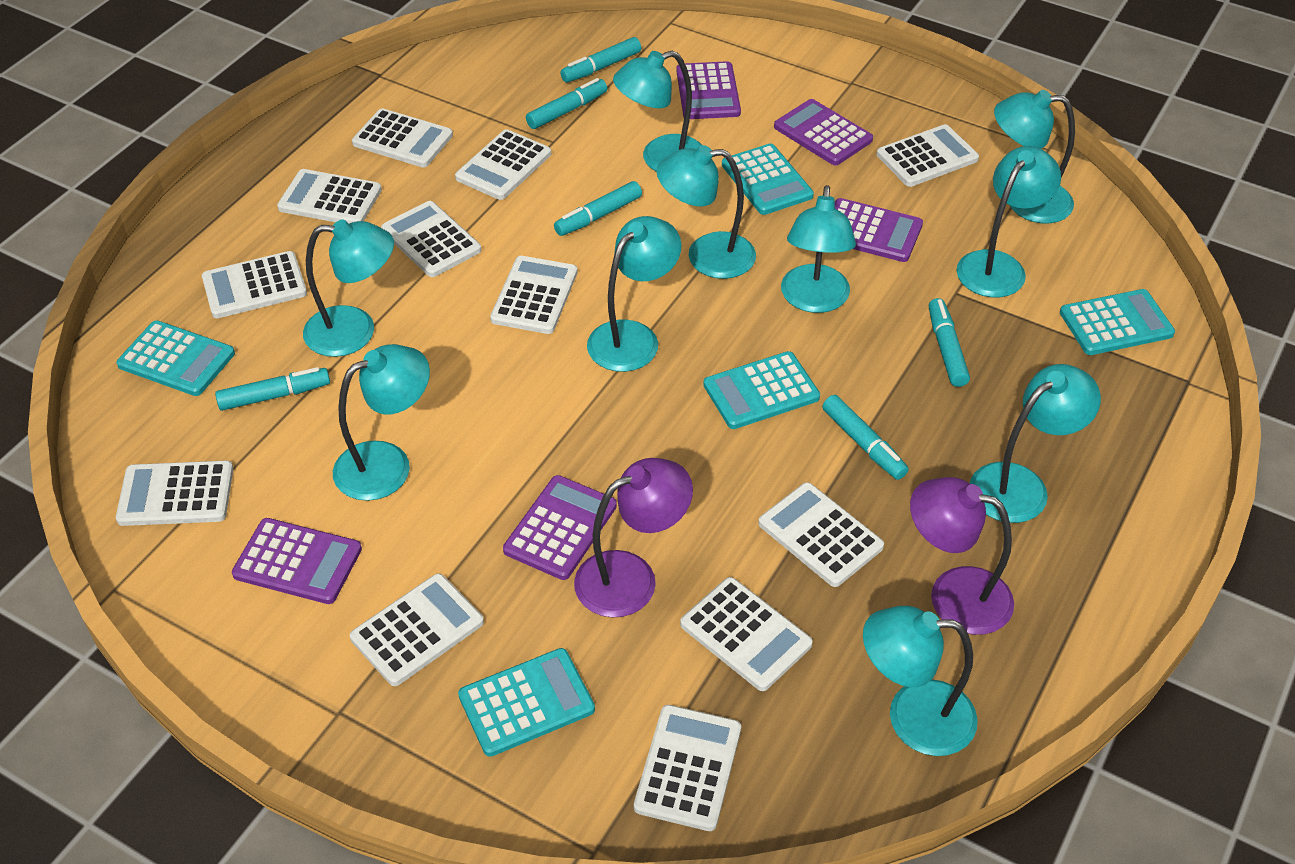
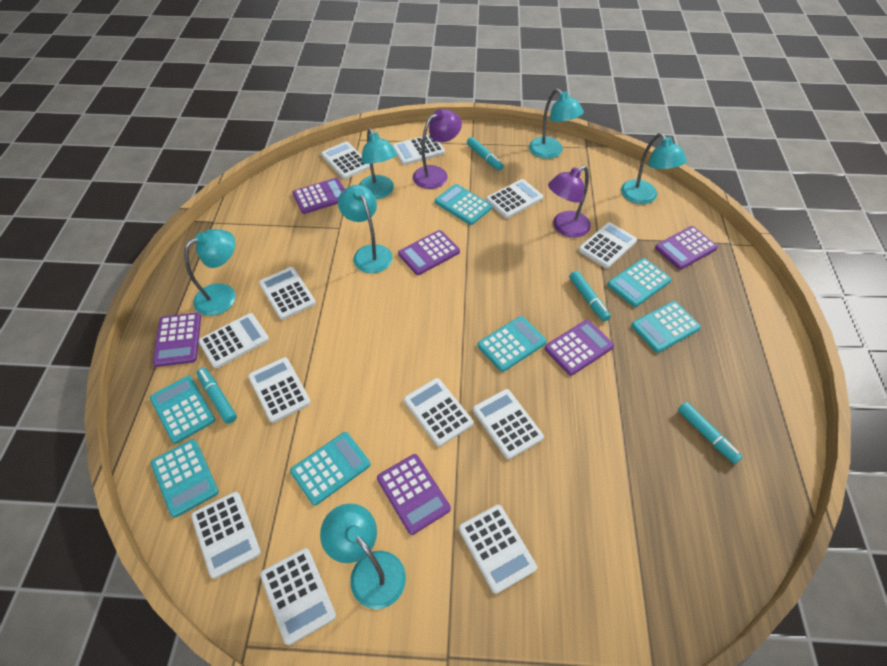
purple calculator: 5 -> 6
turquoise calculator: 5 -> 7
turquoise lamp: 10 -> 6
turquoise marker: 6 -> 4

